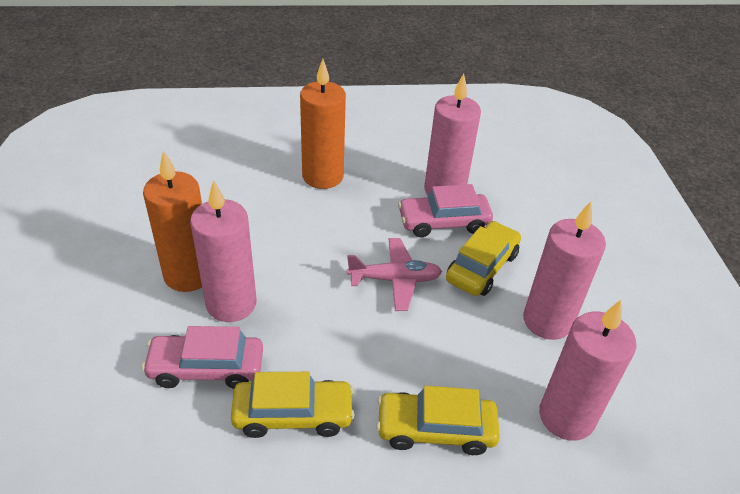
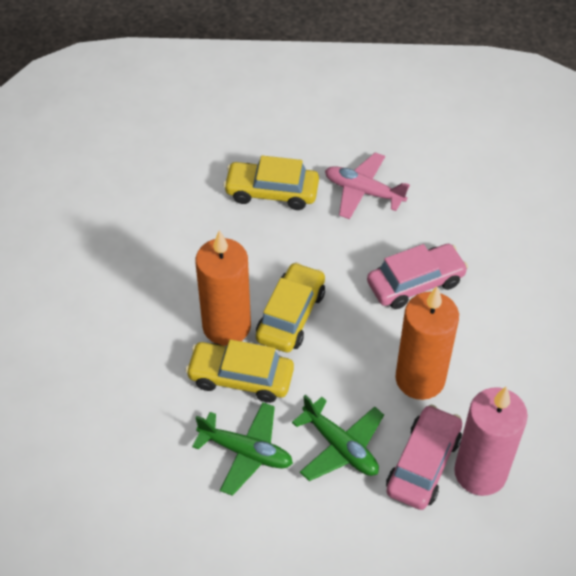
green plane: 0 -> 2
pink candle: 4 -> 1

